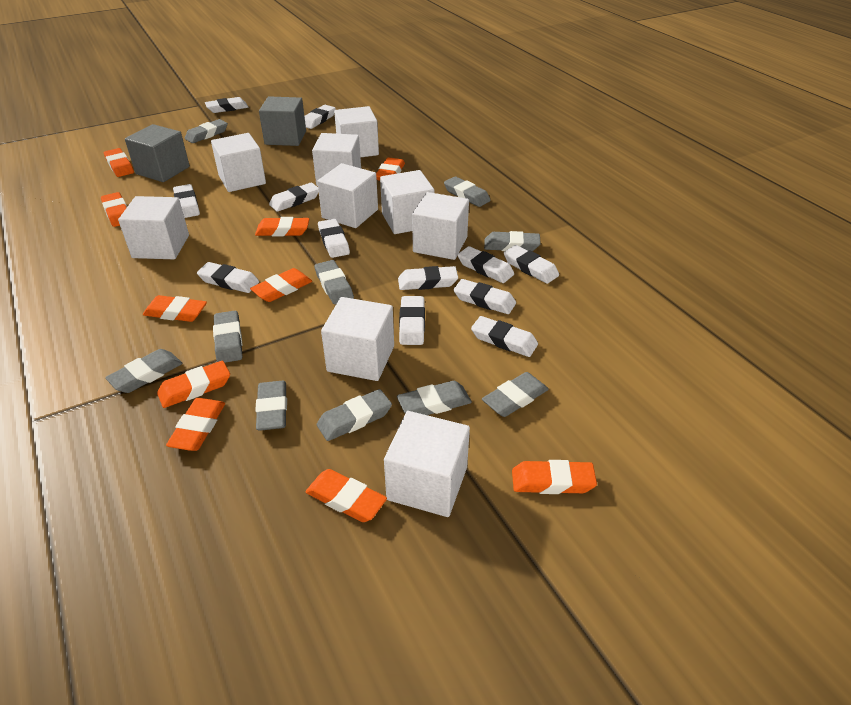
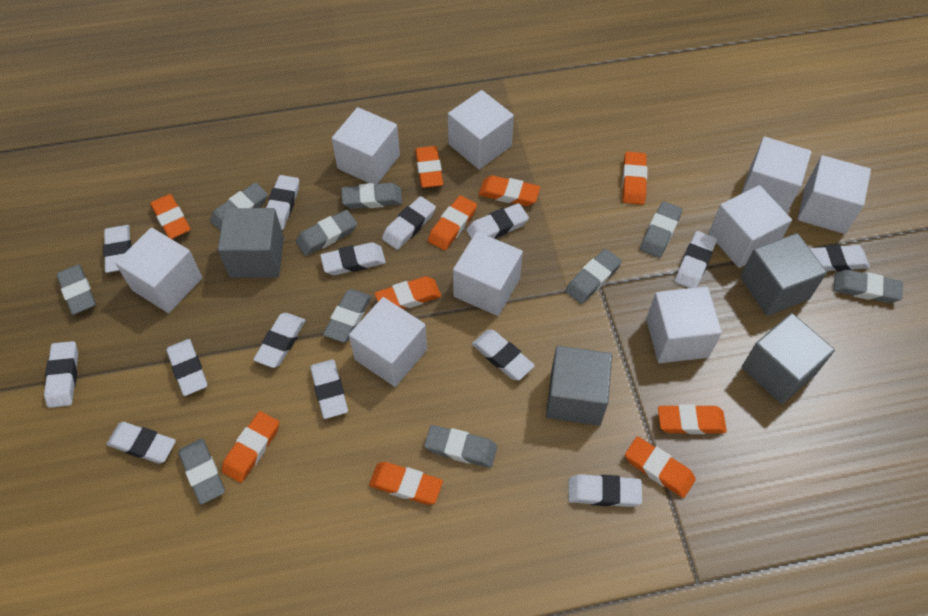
grey cube: 2 -> 4
white eraser: 12 -> 14

